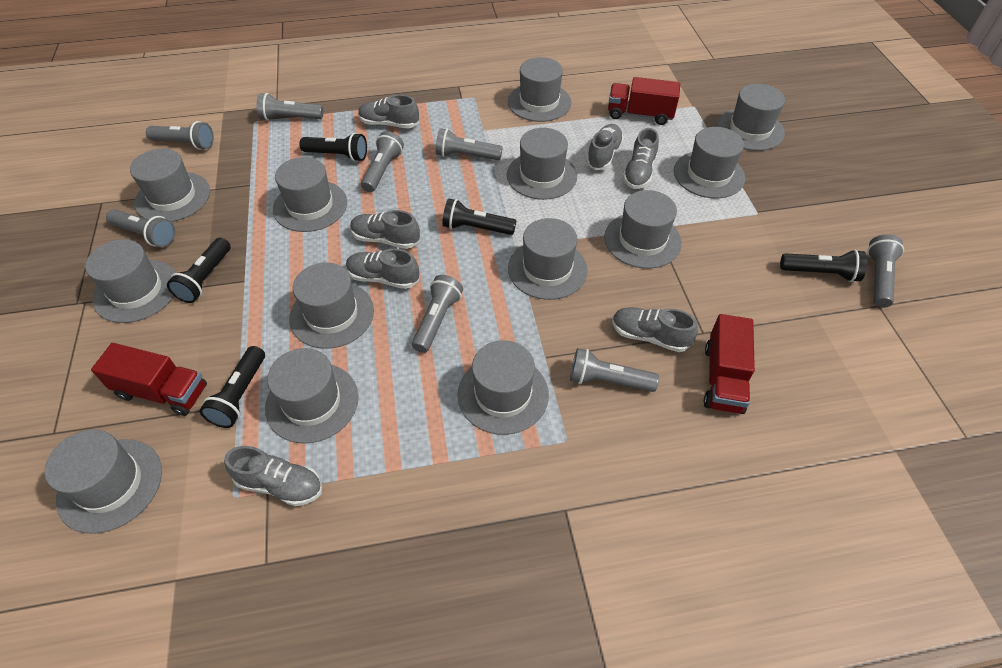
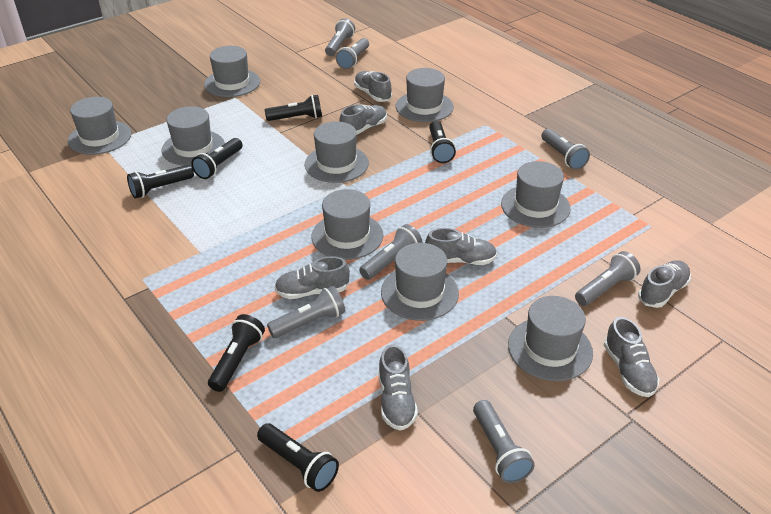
black flashlight: 5 -> 6
grey flashlight: 8 -> 7
grey hat: 13 -> 9
red truck: 3 -> 0

